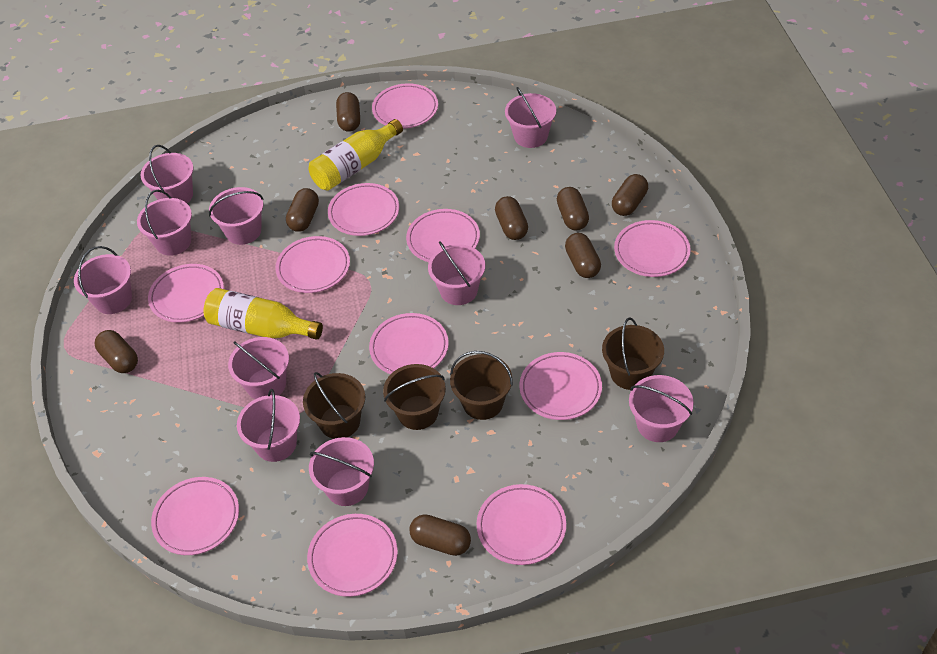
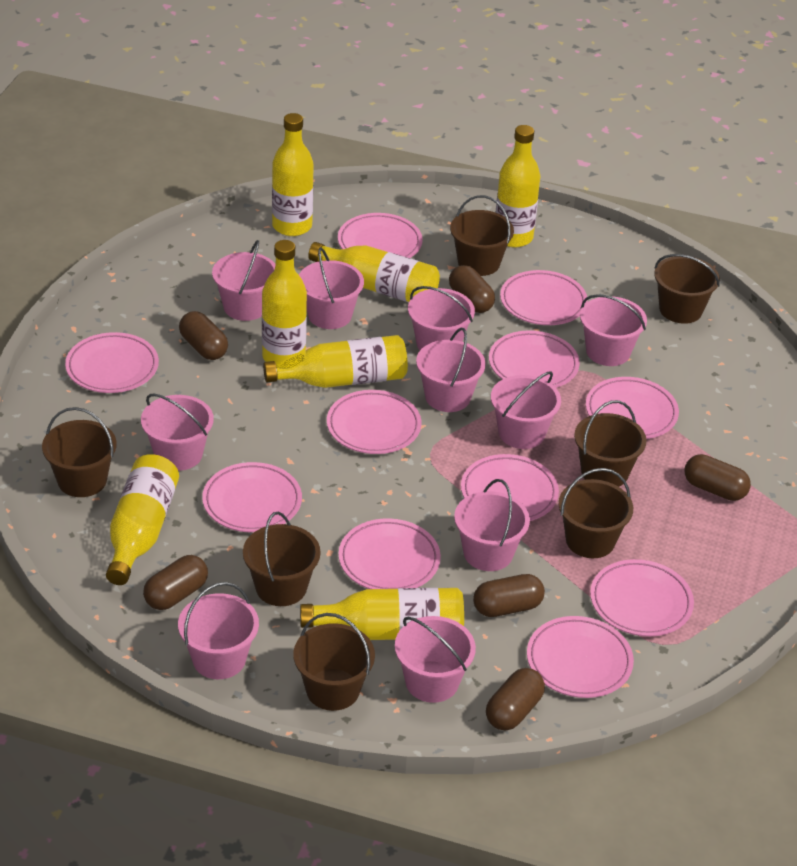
brown bucket: 4 -> 7
brown capsule: 8 -> 6
yellow bottle: 2 -> 7

